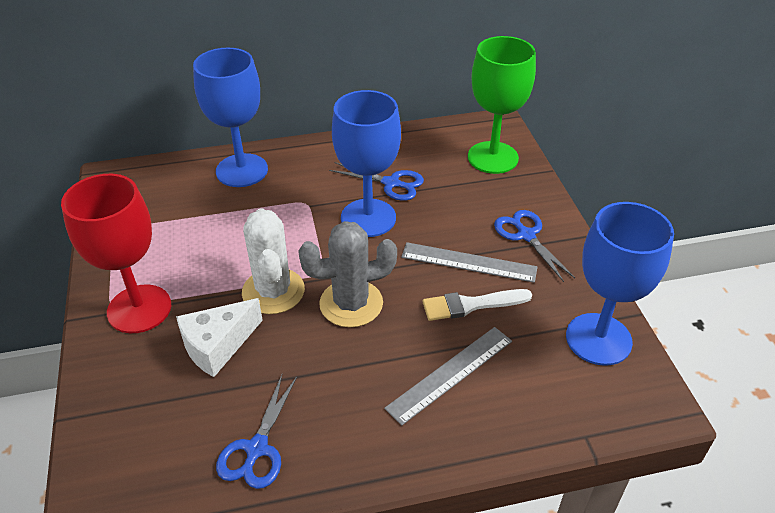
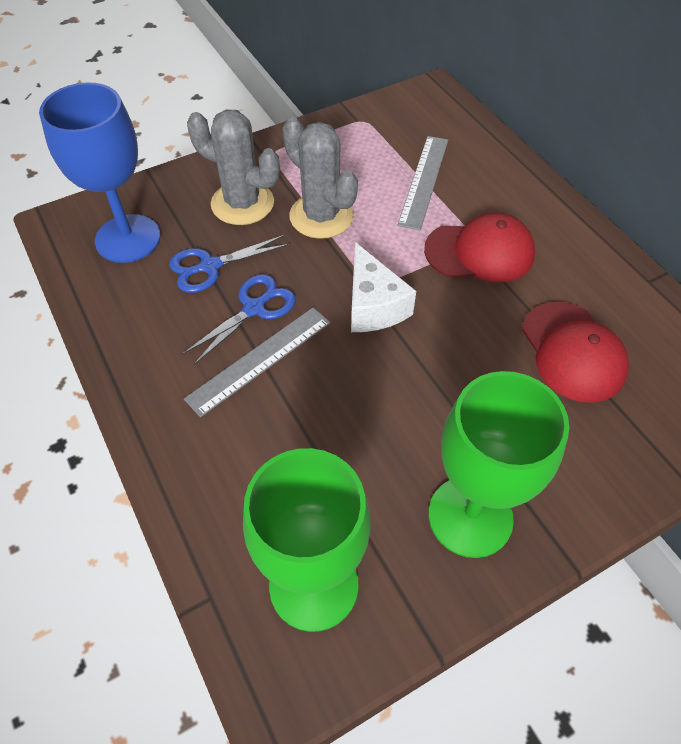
blue goblet: 3 -> 1
blue scissors: 3 -> 2
green goblet: 1 -> 2
grey cactus: 1 -> 2
red cap: 0 -> 2
red goblet: 1 -> 0
white brush: 1 -> 0
white cactus: 1 -> 0

